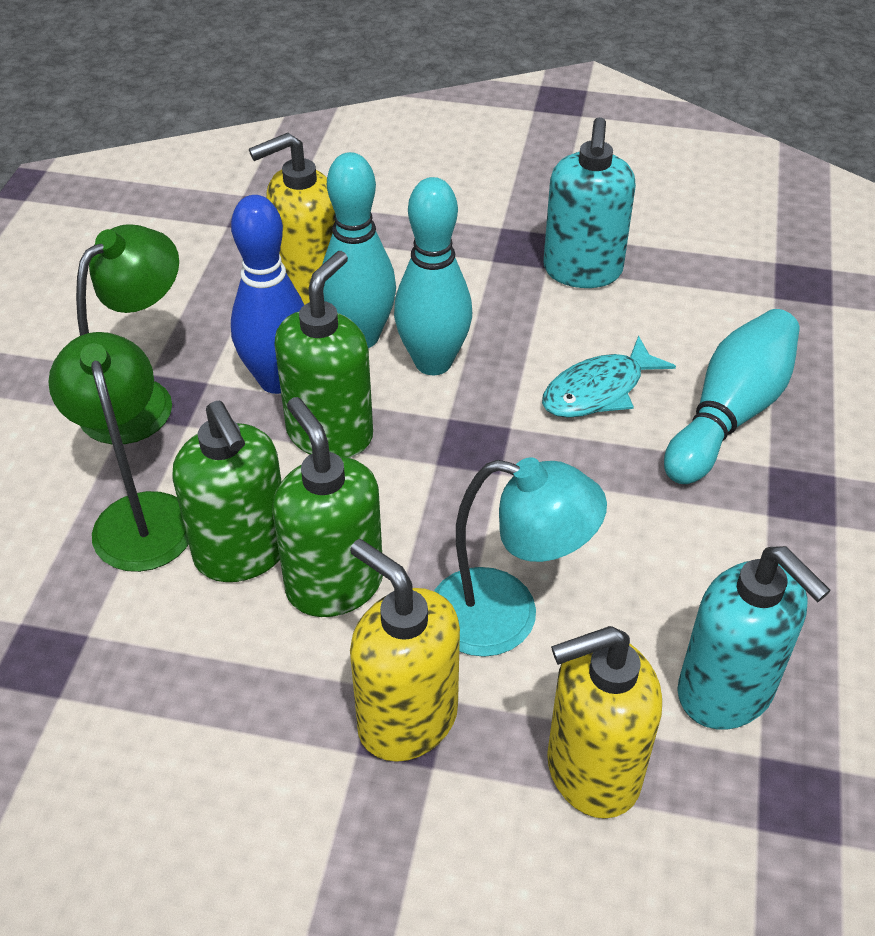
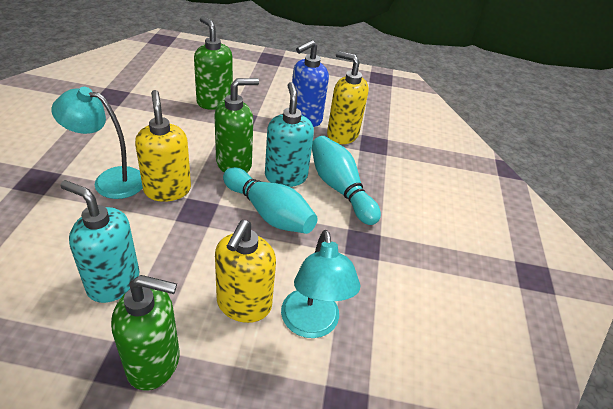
blue bowling pin: 1 -> 0
blue soap dispenser: 0 -> 1
green lamp: 2 -> 0
turquoise bowling pin: 3 -> 2
turquoise fish: 1 -> 0
turquoise lamp: 1 -> 2

